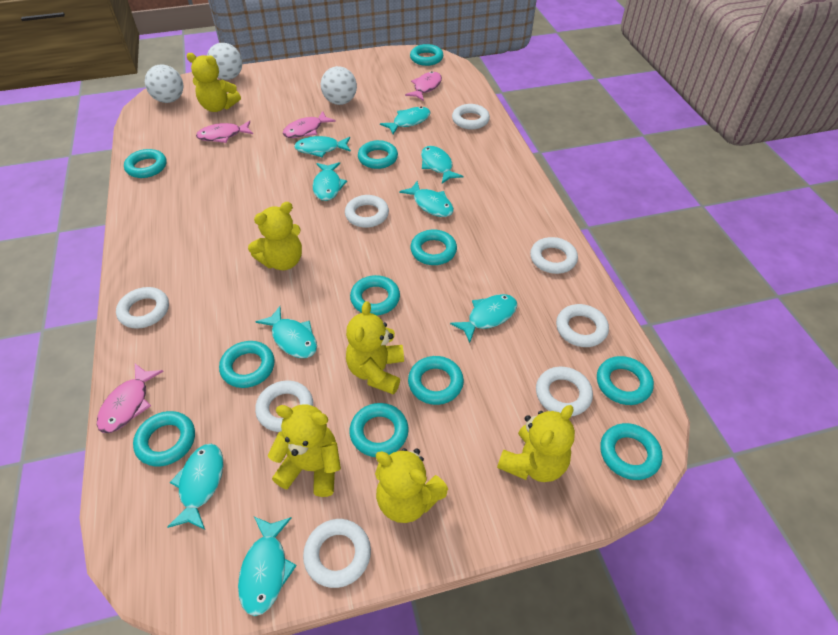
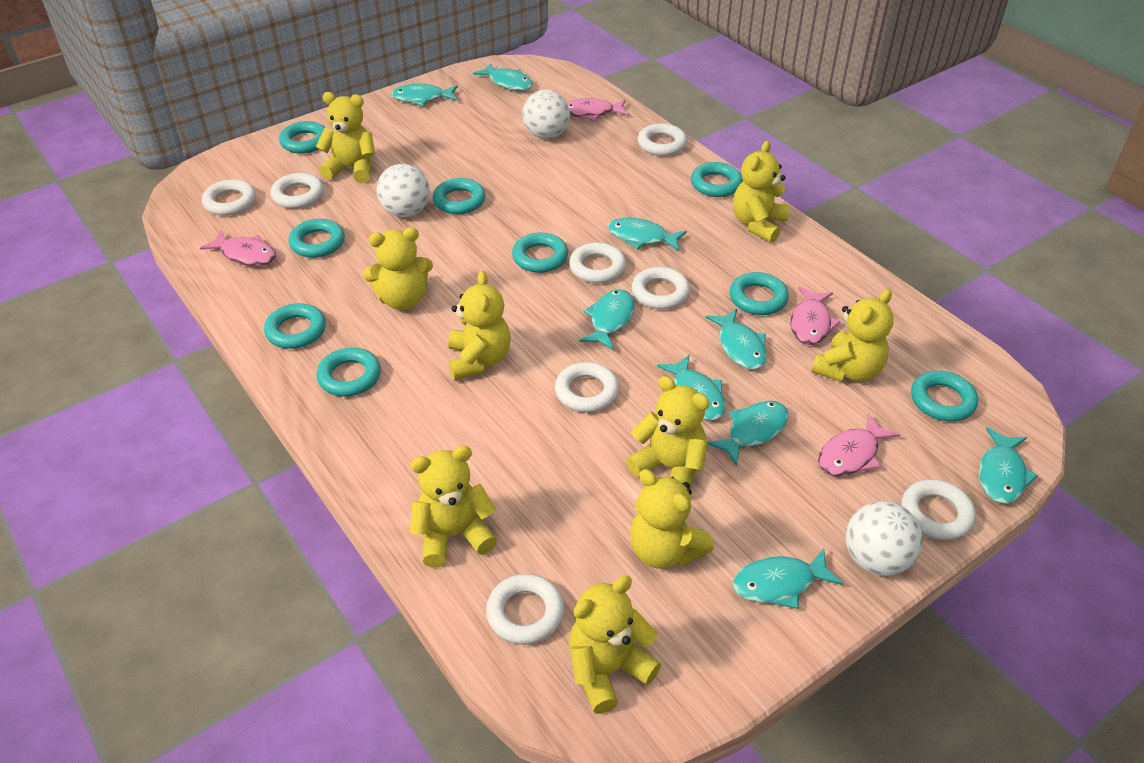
turquoise ring: 11 -> 9
yellow teddy bear: 6 -> 9

